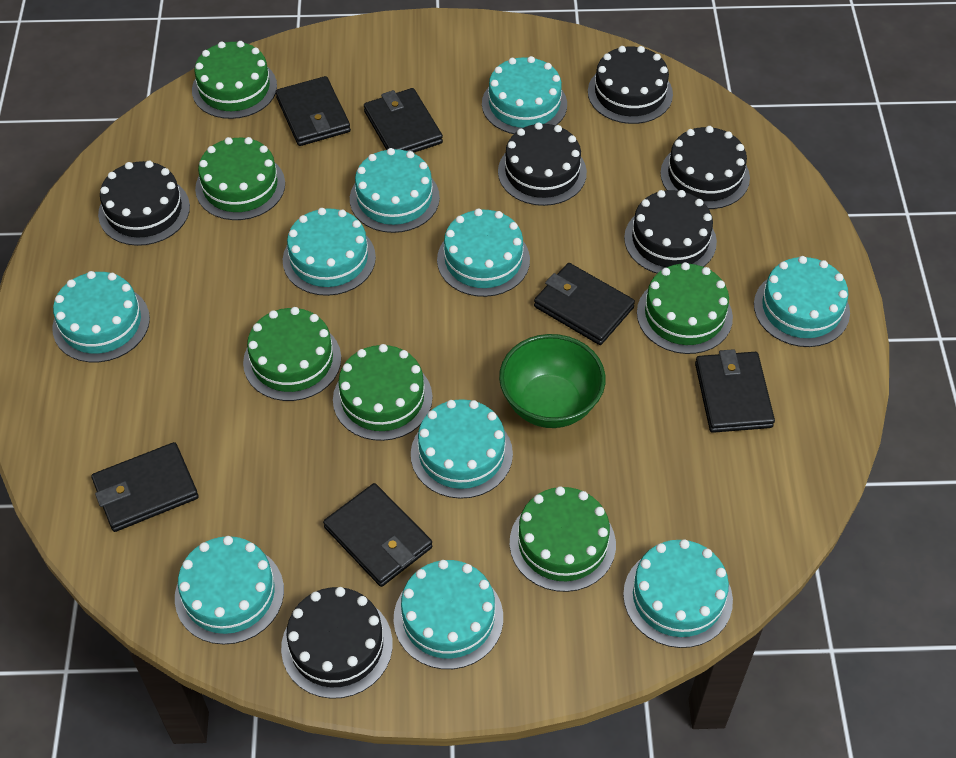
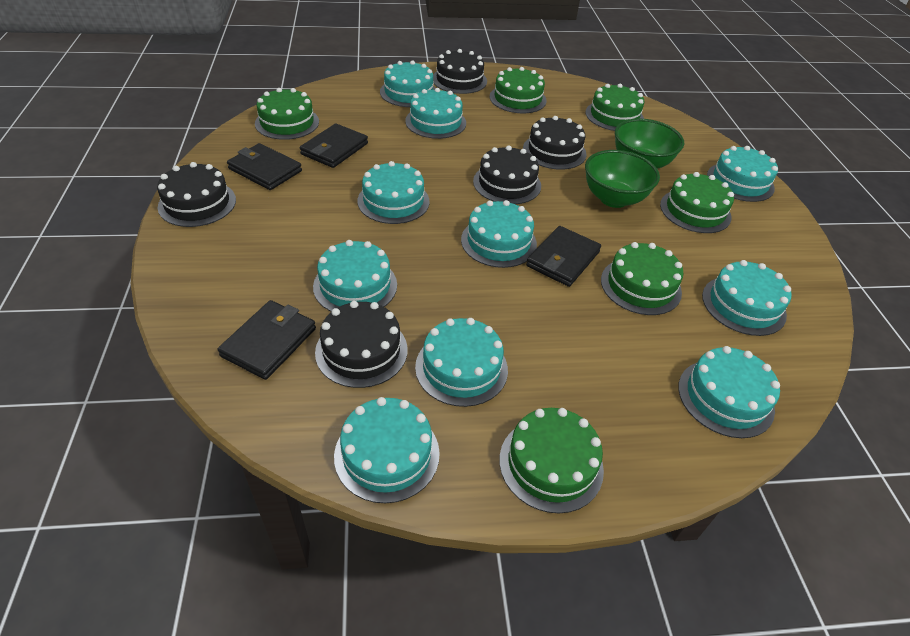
black cake: 6 -> 5
black wallet: 6 -> 4
green bowl: 1 -> 2

